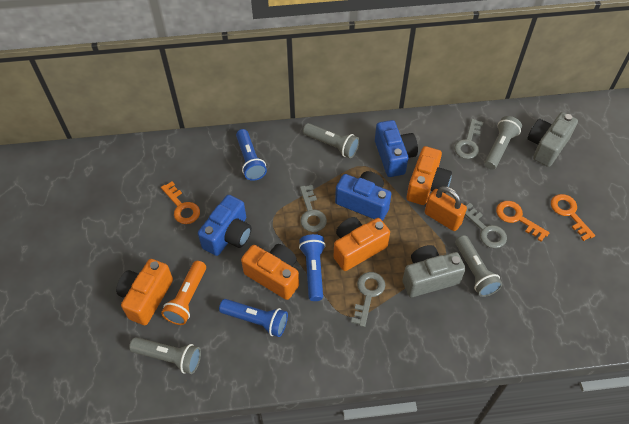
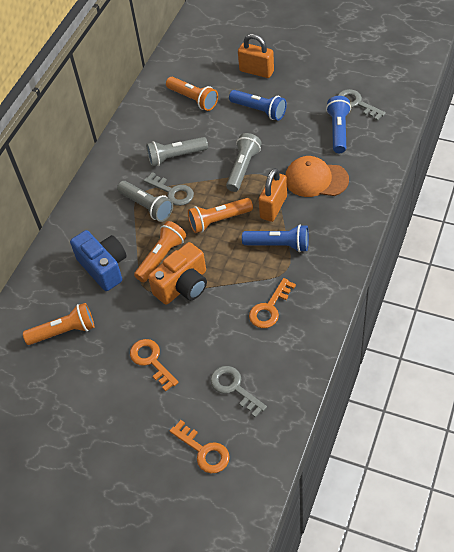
blue camera: 3 -> 1
grey camera: 2 -> 0
grey flashlight: 4 -> 3
grey key: 4 -> 3
orange camera: 4 -> 1
orange cap: 0 -> 1
orange flashlight: 1 -> 4
orange padlock: 1 -> 2

